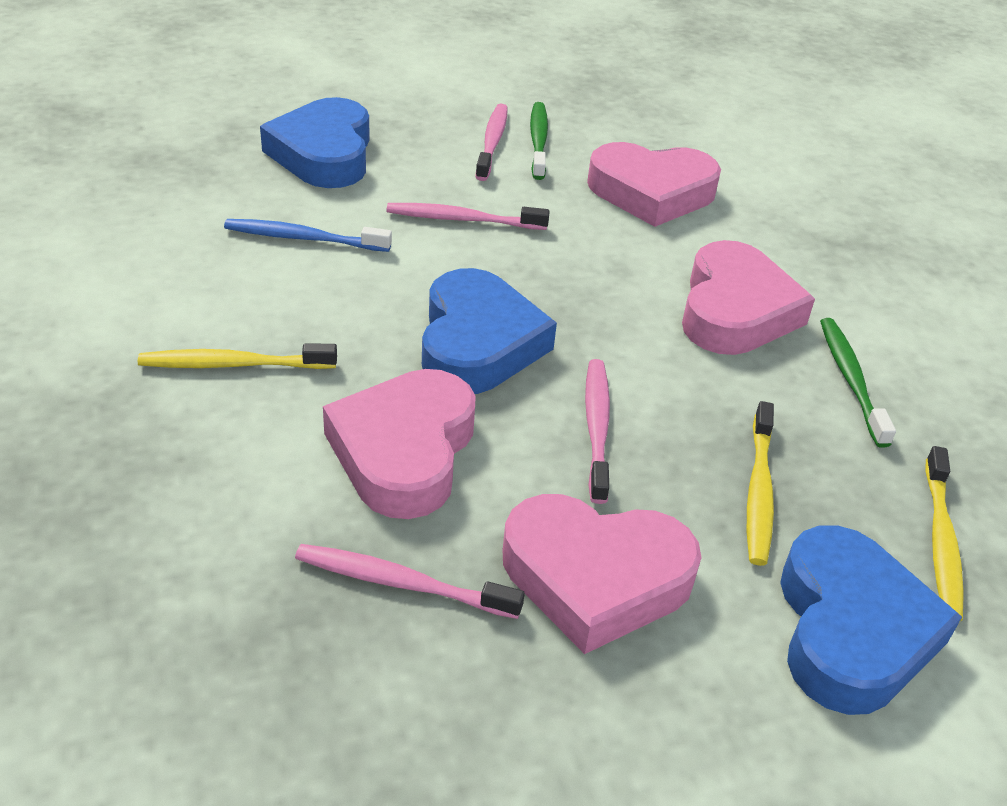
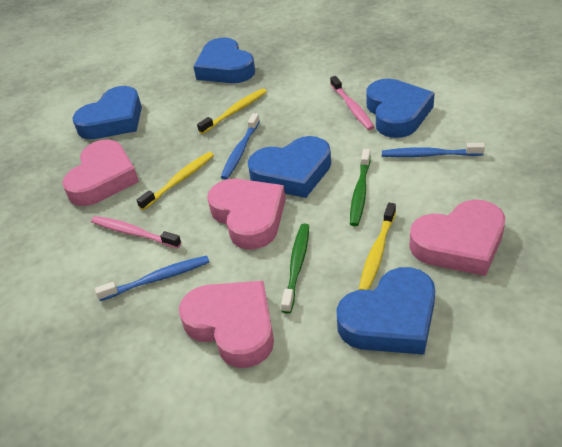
blue heart: 3 -> 5
blue toothbrush: 1 -> 3
pink toothbrush: 4 -> 2

